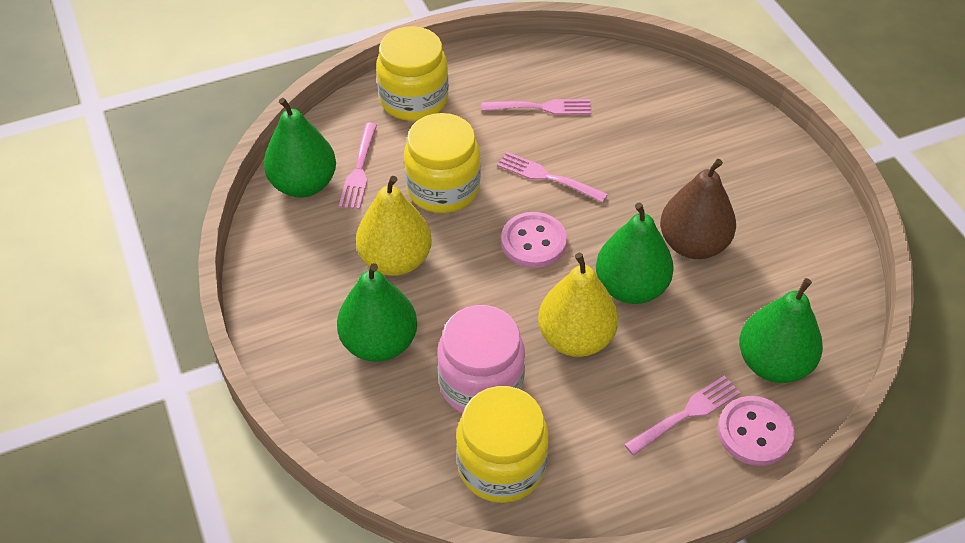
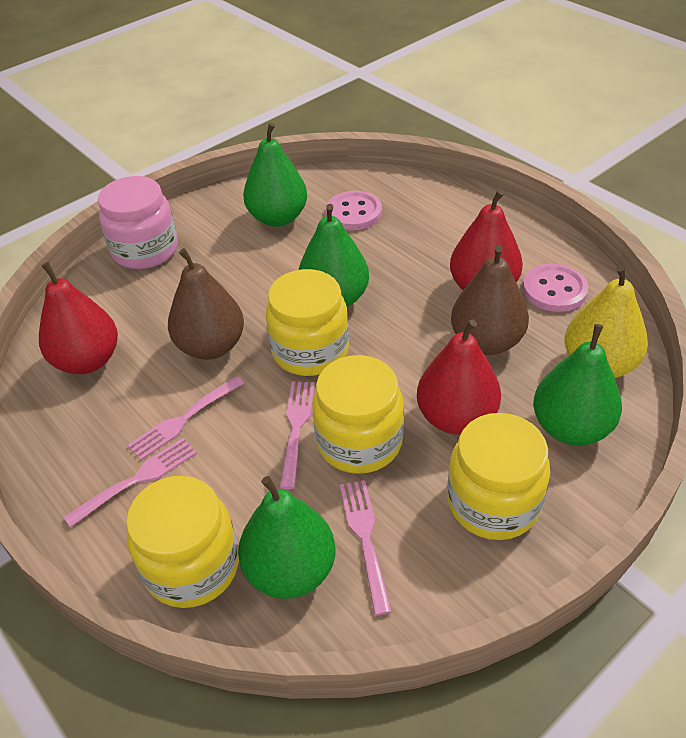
brown pear: 1 -> 2
red pear: 0 -> 3
yellow jar: 3 -> 4
yellow pear: 2 -> 1

